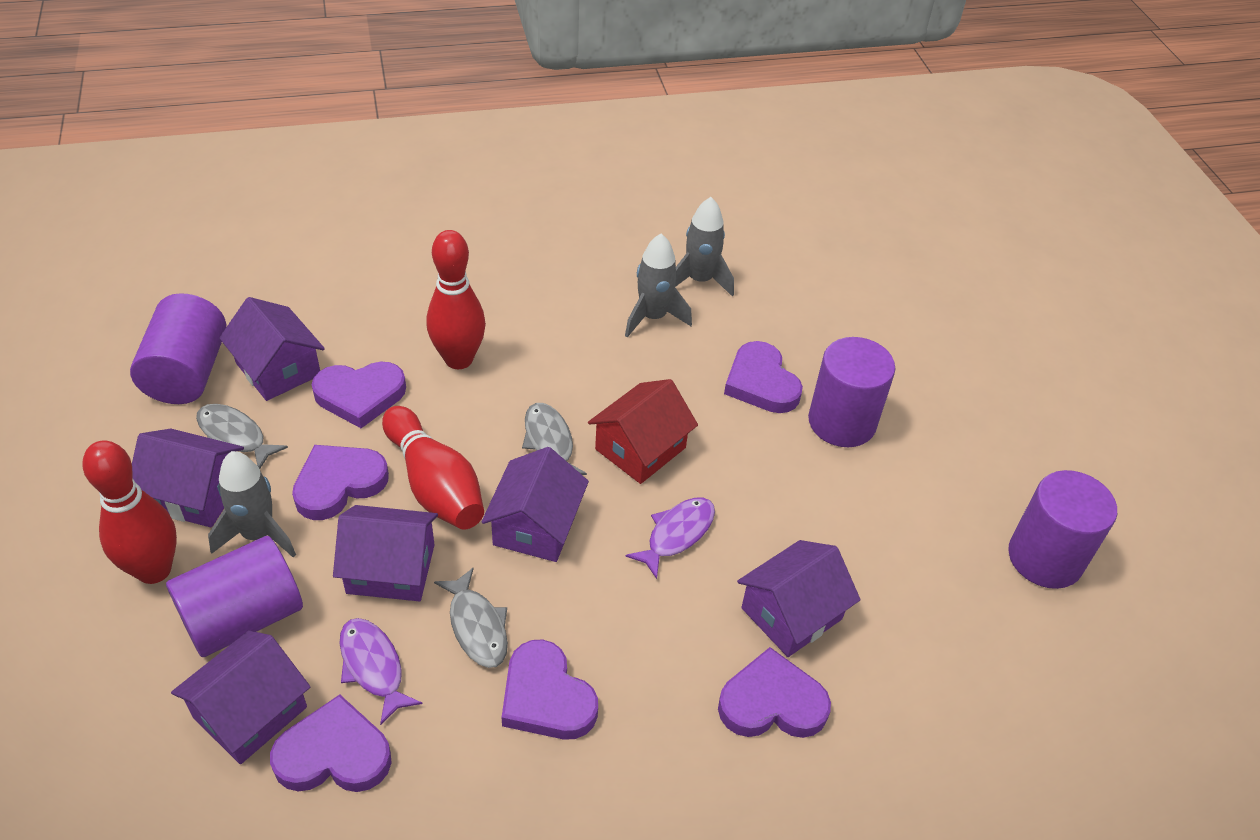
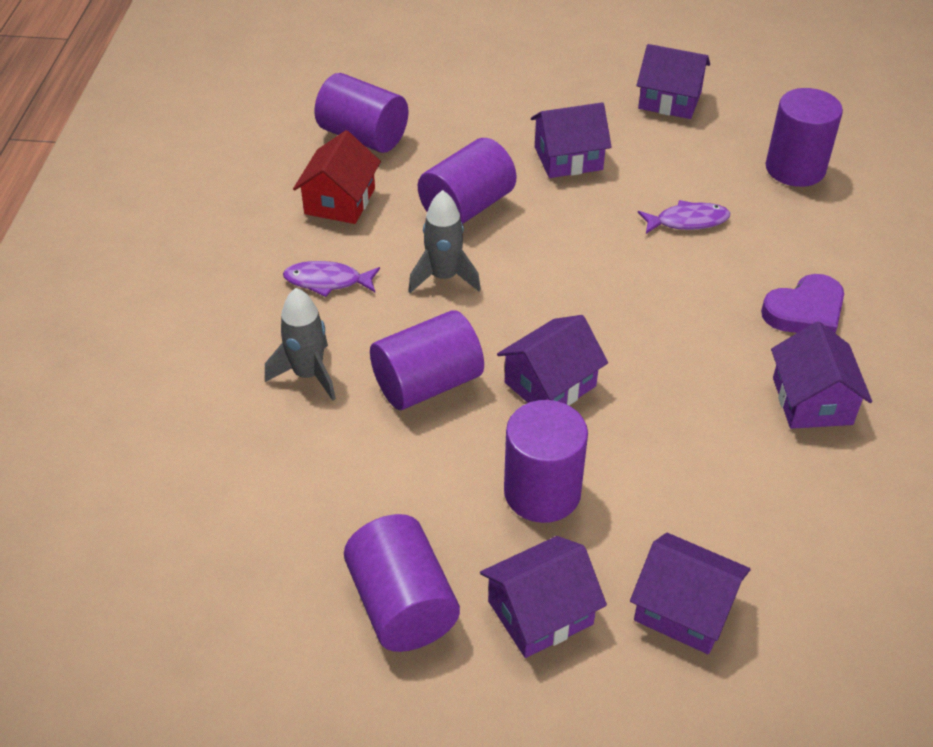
grey fish: 3 -> 0
grey rocket: 3 -> 2
purple cylinder: 4 -> 6
purple heart: 6 -> 1
red bowling pin: 3 -> 0

